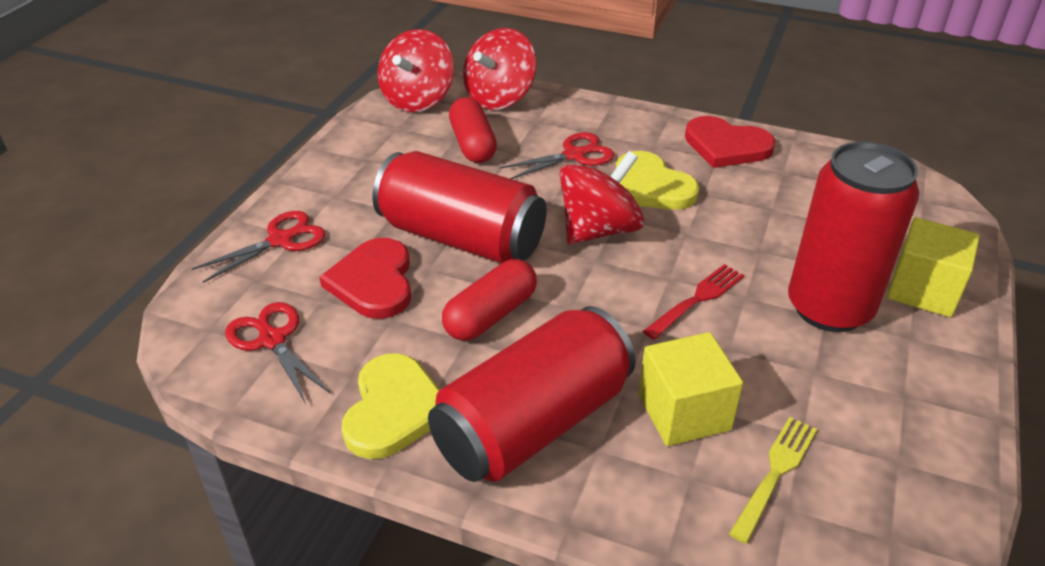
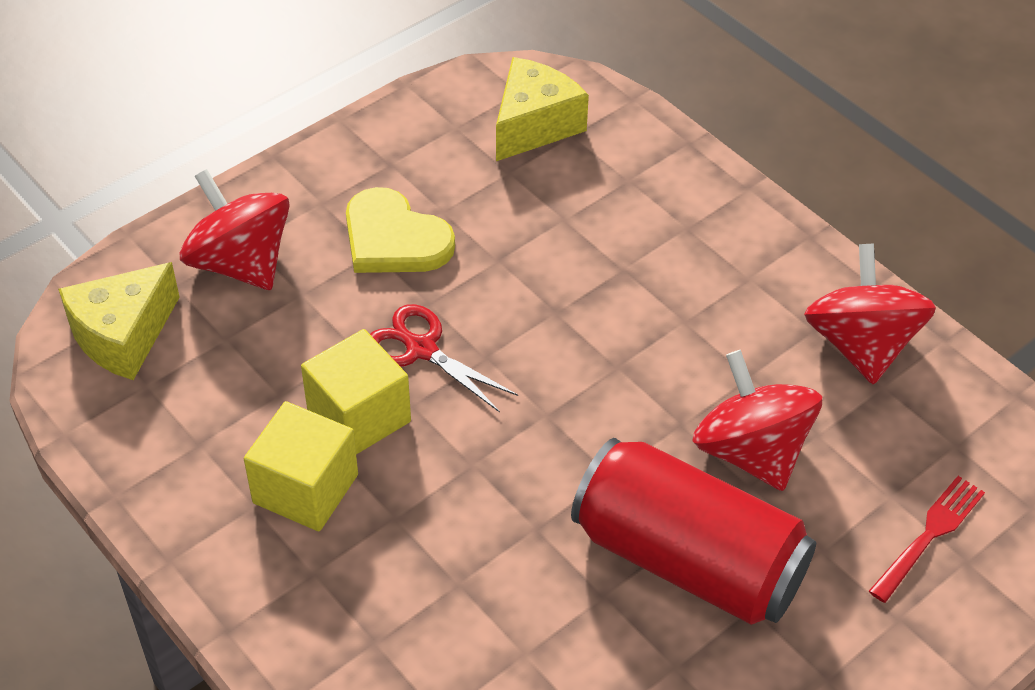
red can: 3 -> 1
red capsule: 2 -> 0
red heart: 2 -> 0
red scissors: 3 -> 1
yellow cheese: 0 -> 2
yellow fork: 1 -> 0
yellow heart: 2 -> 1

